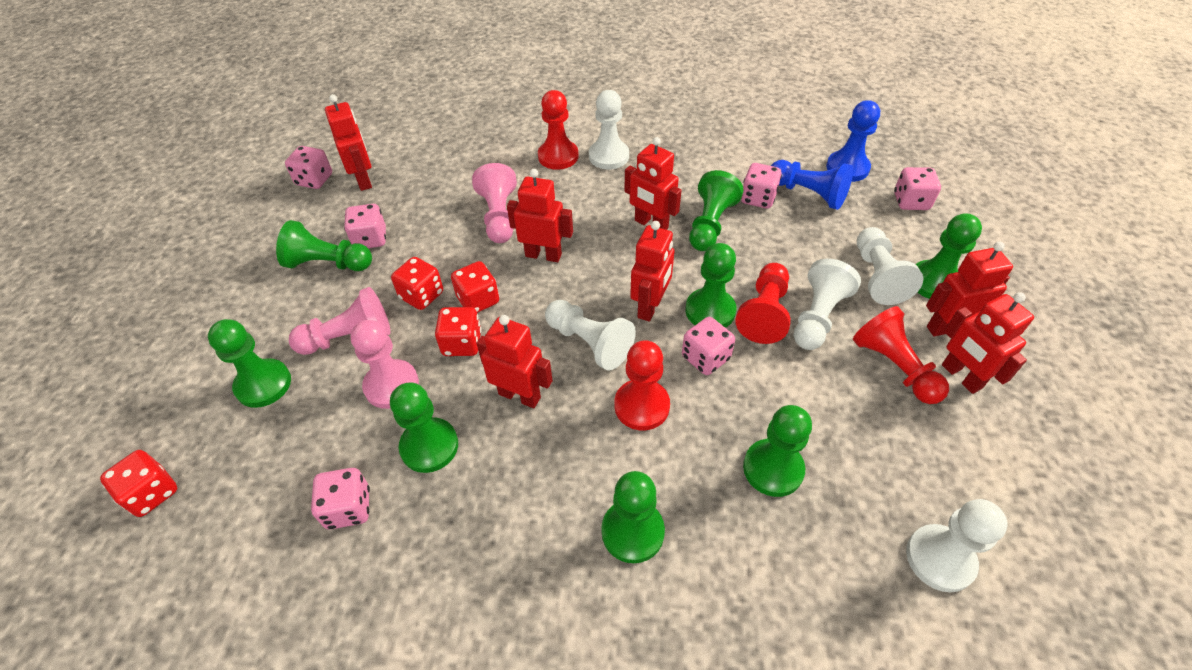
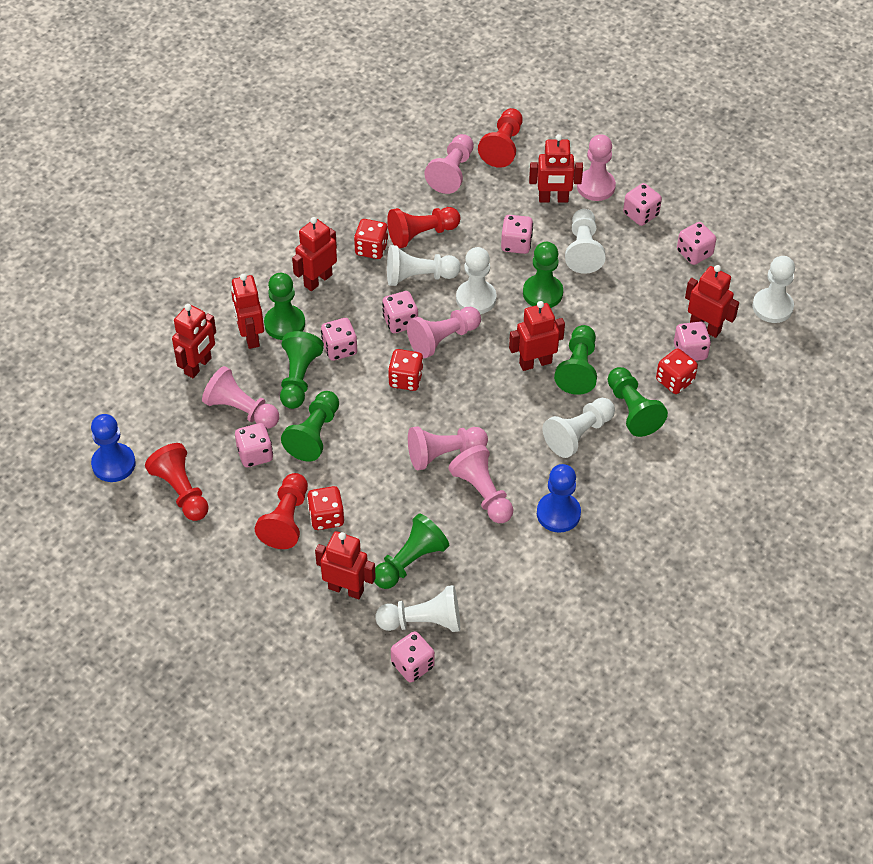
green pawn: 8 -> 7
pink dice: 6 -> 8
pink pawn: 3 -> 6
white pawn: 5 -> 6

